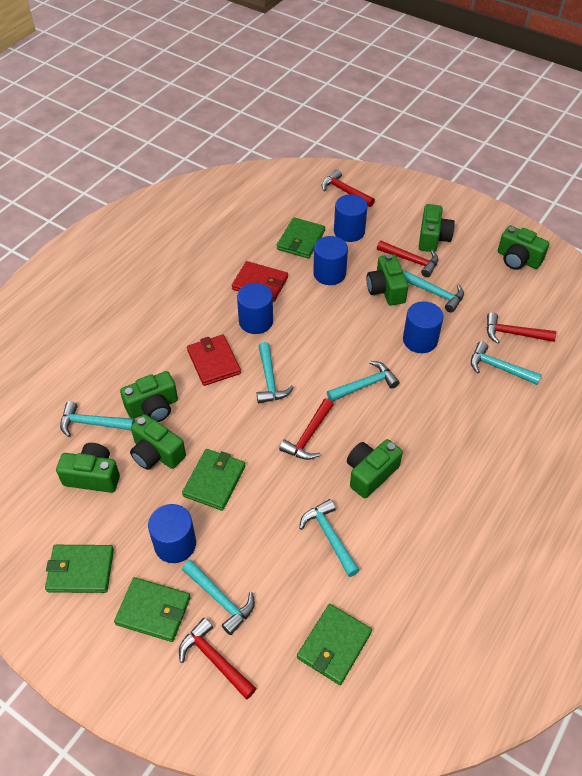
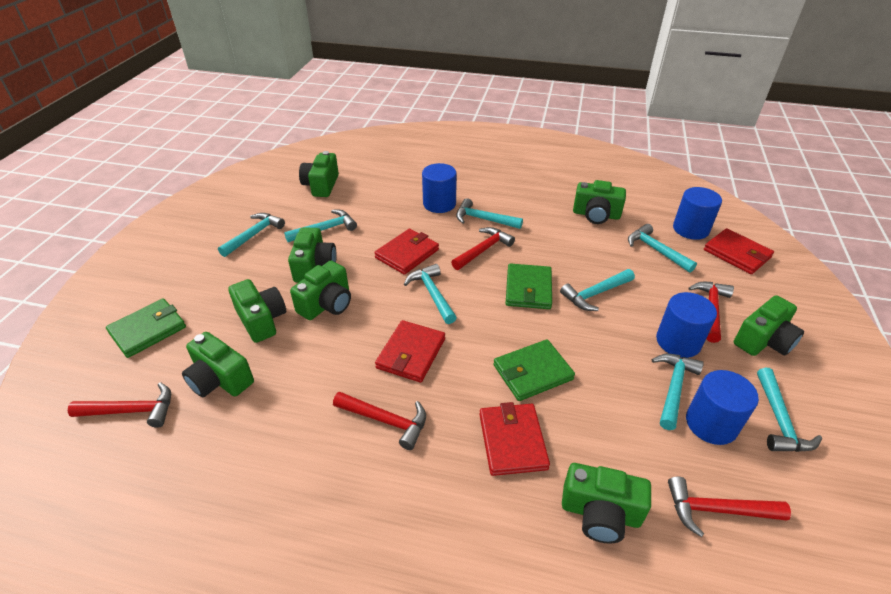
blue cylinder: 5 -> 4
green camera: 7 -> 8
green wallet: 5 -> 3
red wallet: 2 -> 4
turquoise hammer: 7 -> 8

